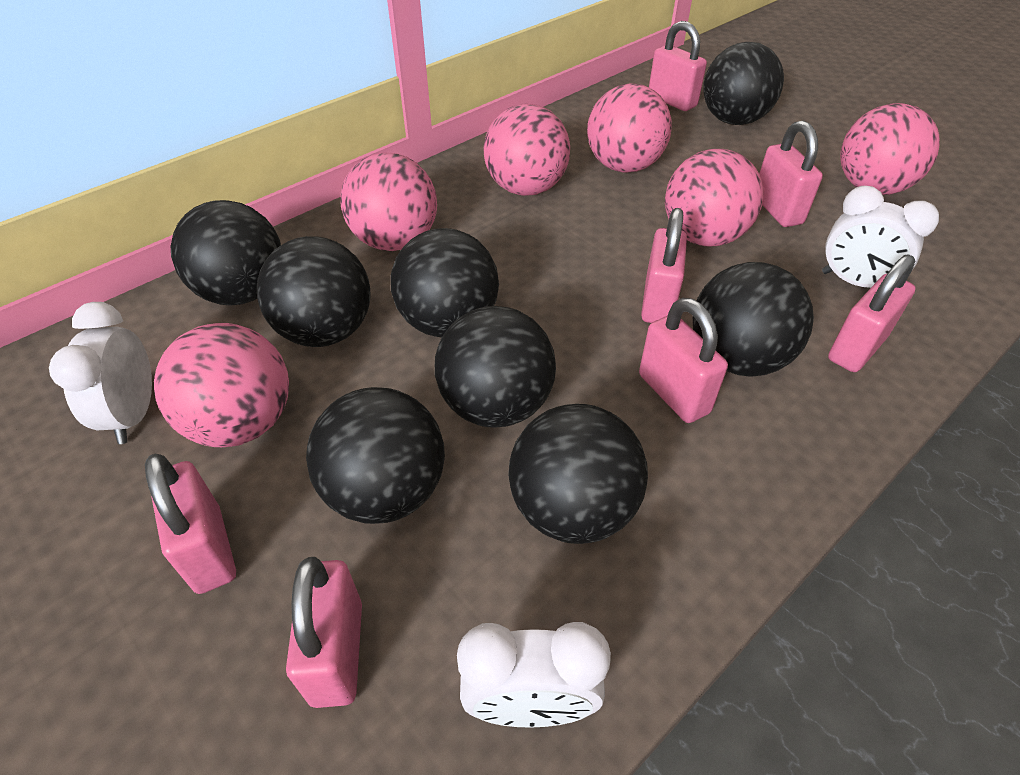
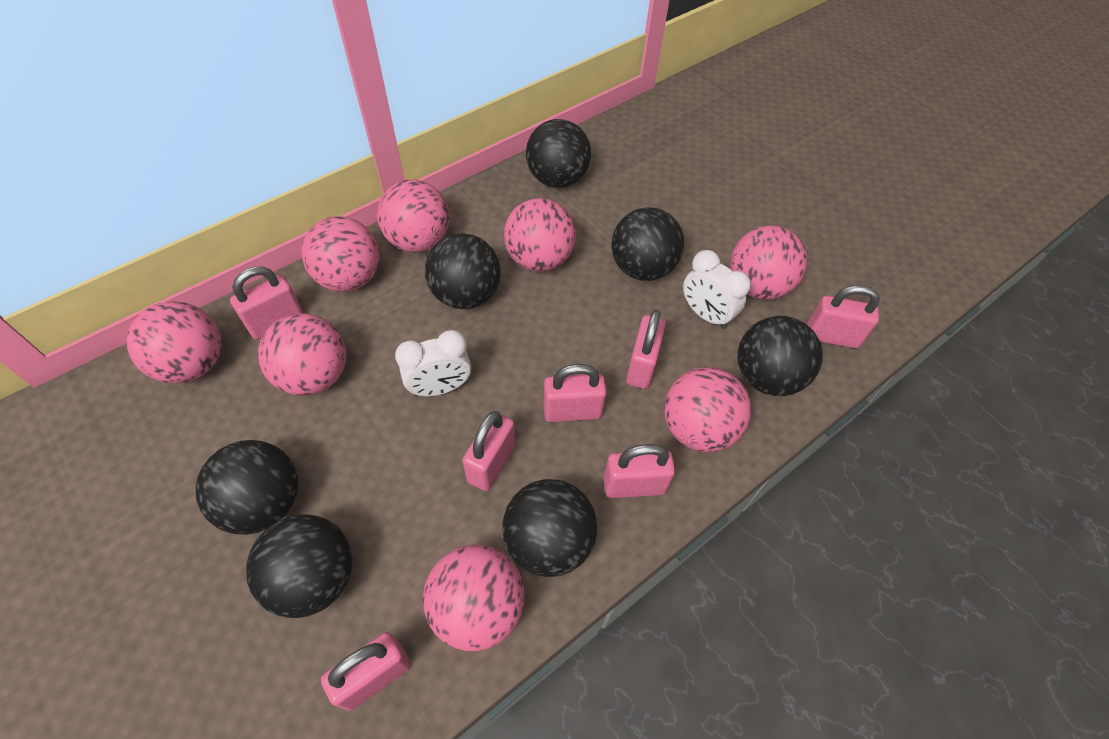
black ball: 8 -> 7
pink ball: 6 -> 8
white clock: 3 -> 2

